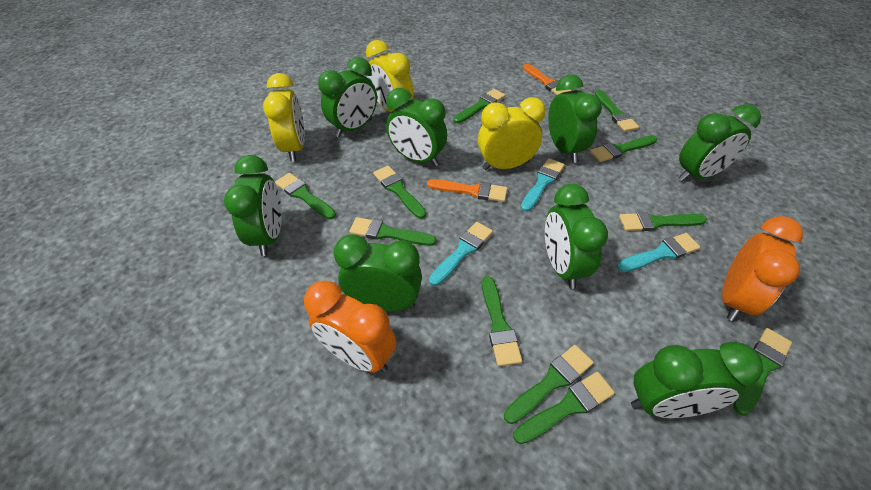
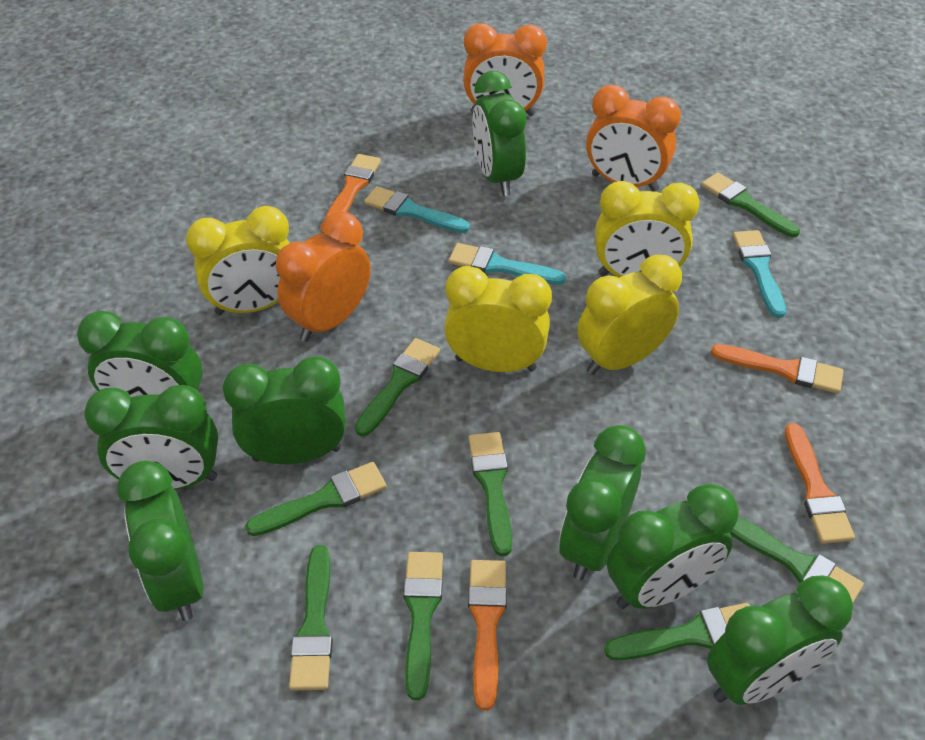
green brush: 11 -> 8
orange brush: 2 -> 4
orange clock: 2 -> 3
yellow clock: 3 -> 4

